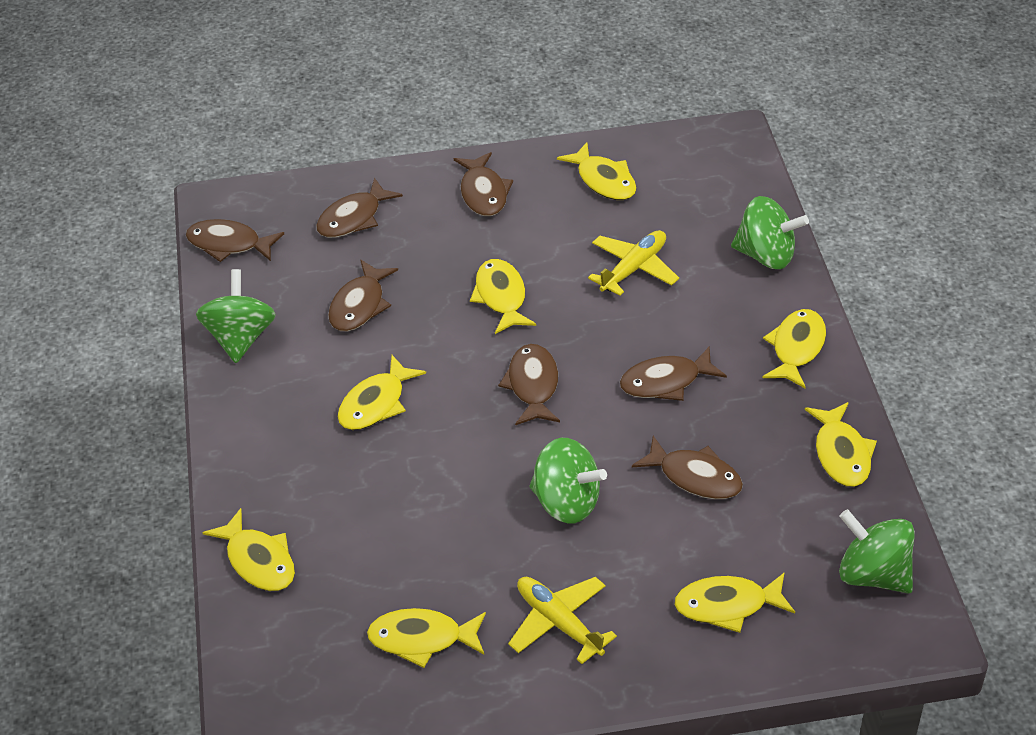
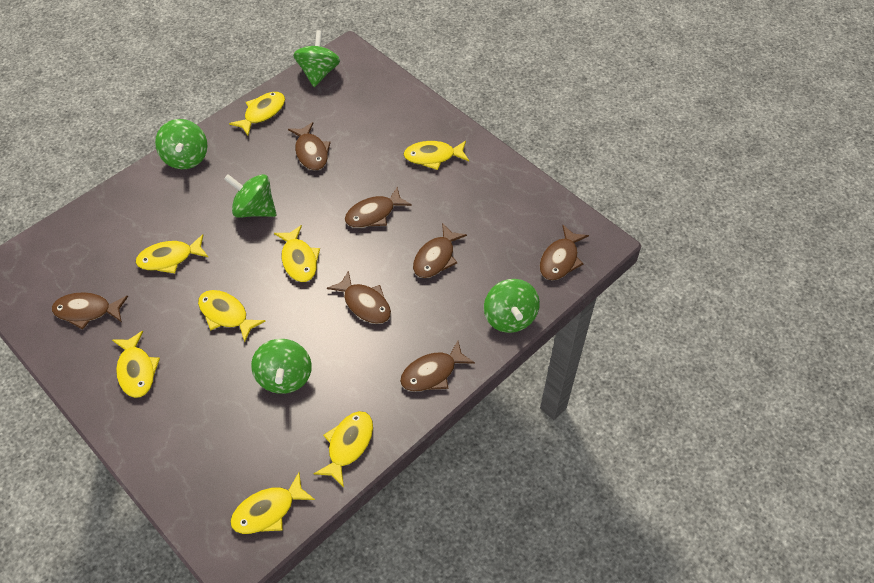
green spinning top: 4 -> 5
yellow plane: 2 -> 0

